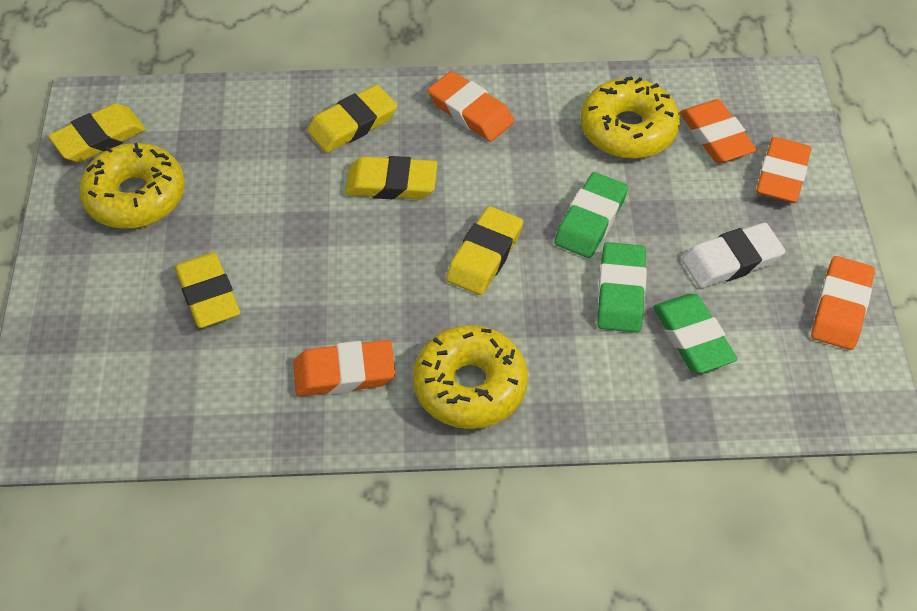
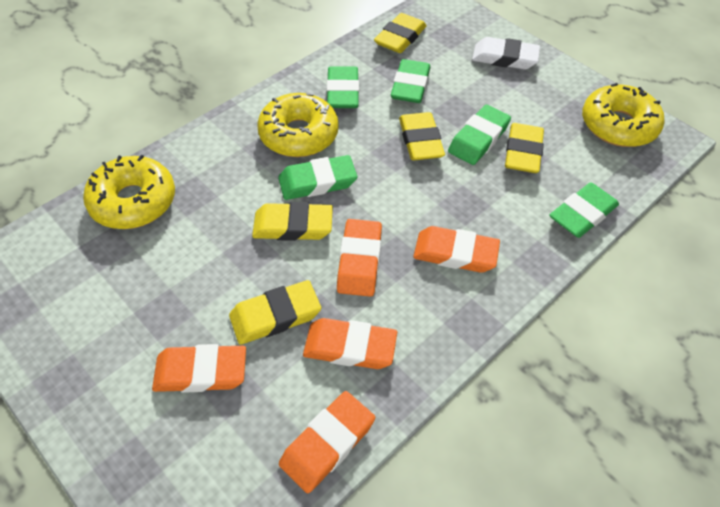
green eraser: 3 -> 5

